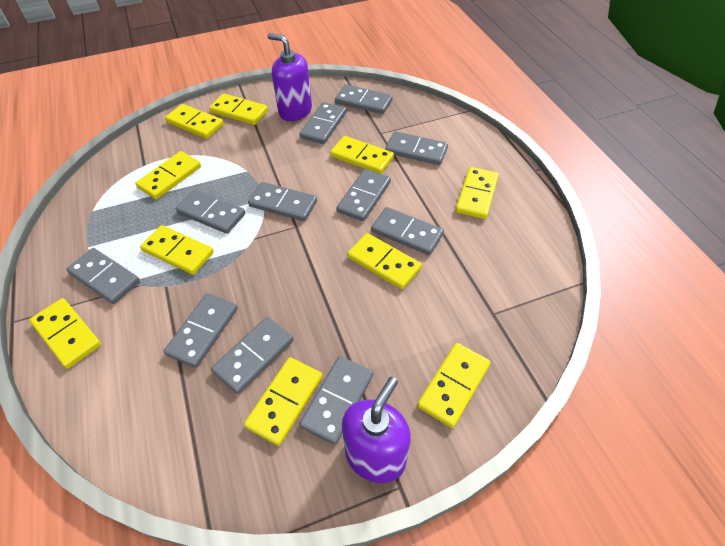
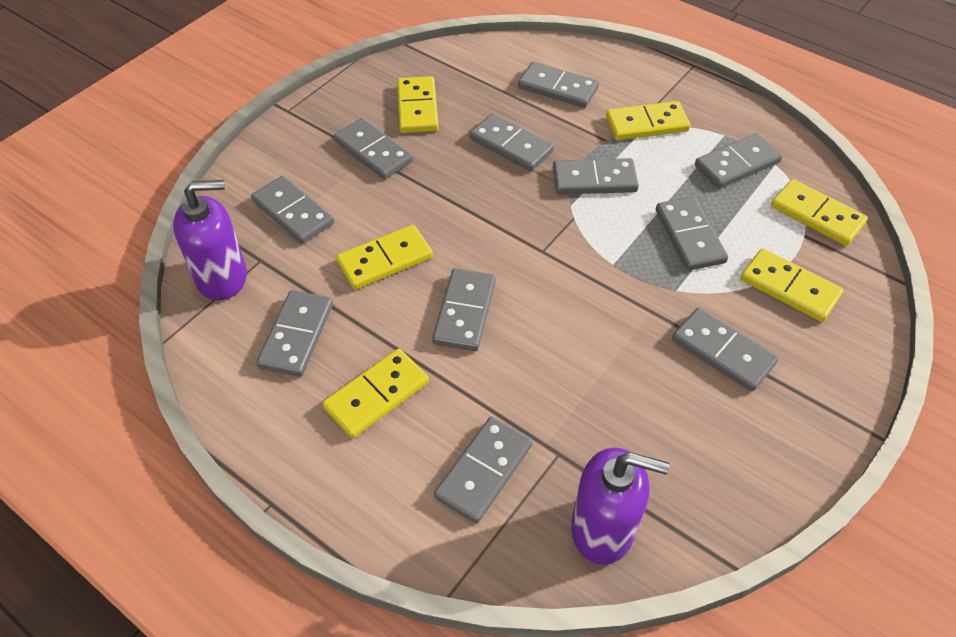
yellow domino: 10 -> 6

